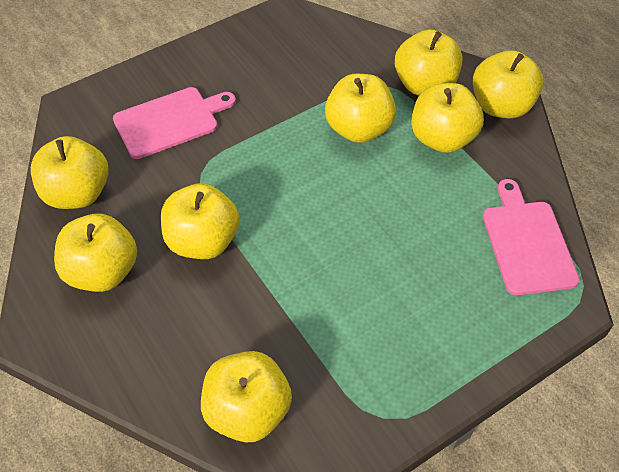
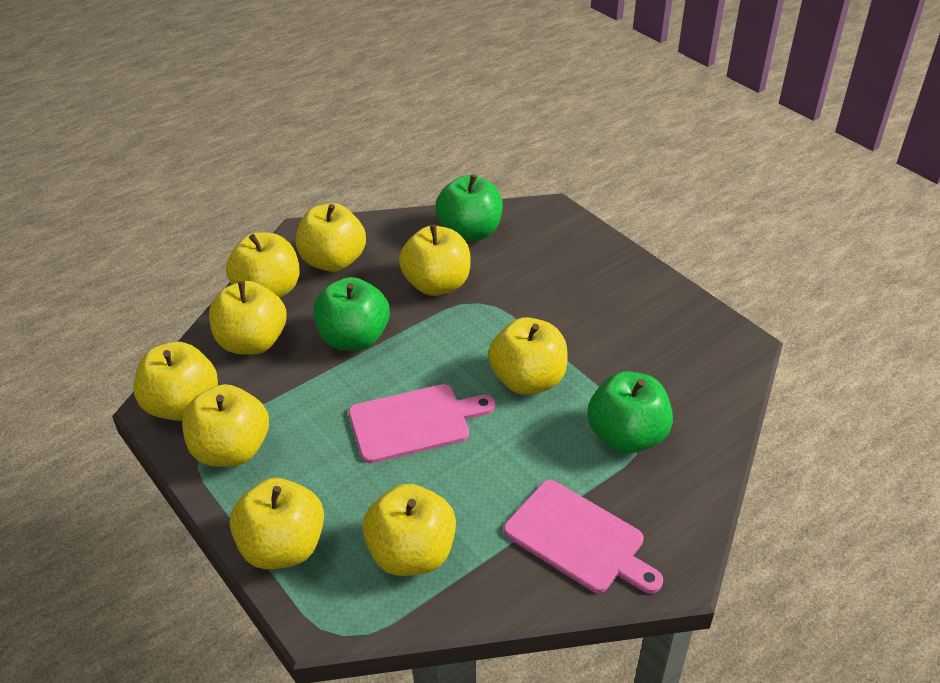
green apple: 0 -> 3
yellow apple: 8 -> 9

